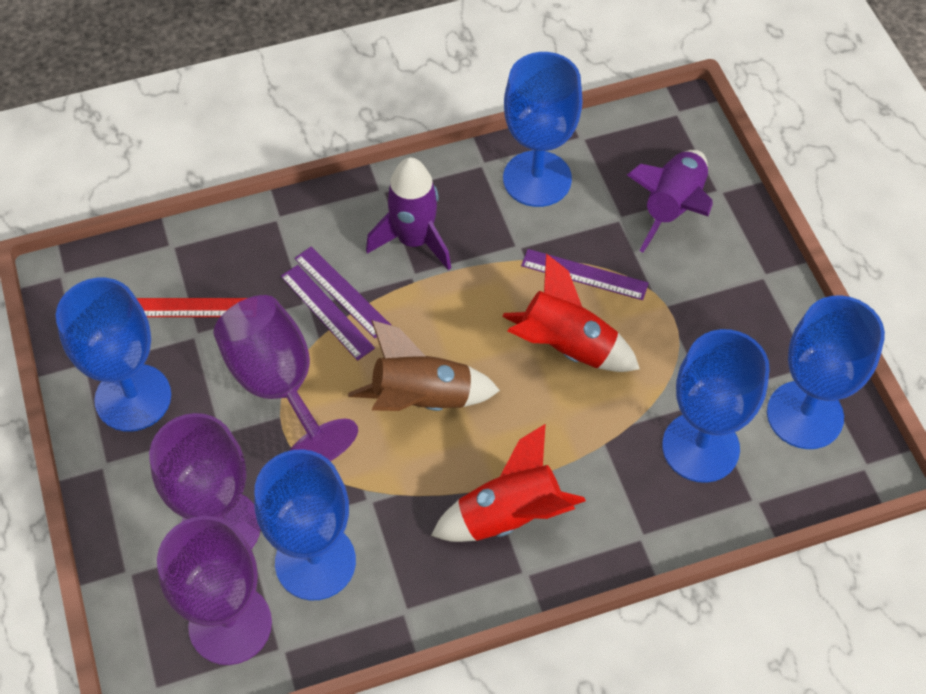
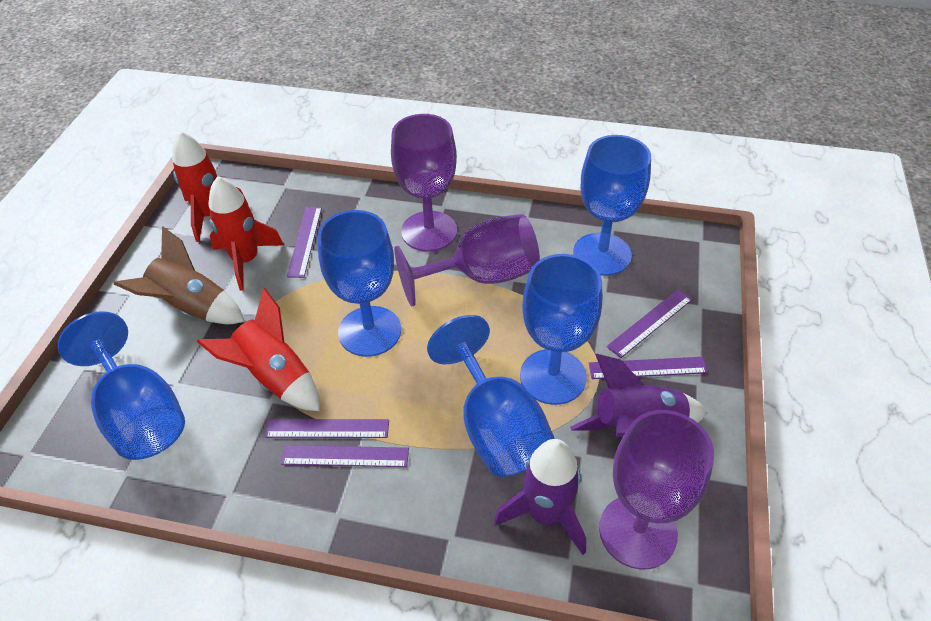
purple ruler: 3 -> 5
red rocket: 2 -> 3
red ruler: 1 -> 0

